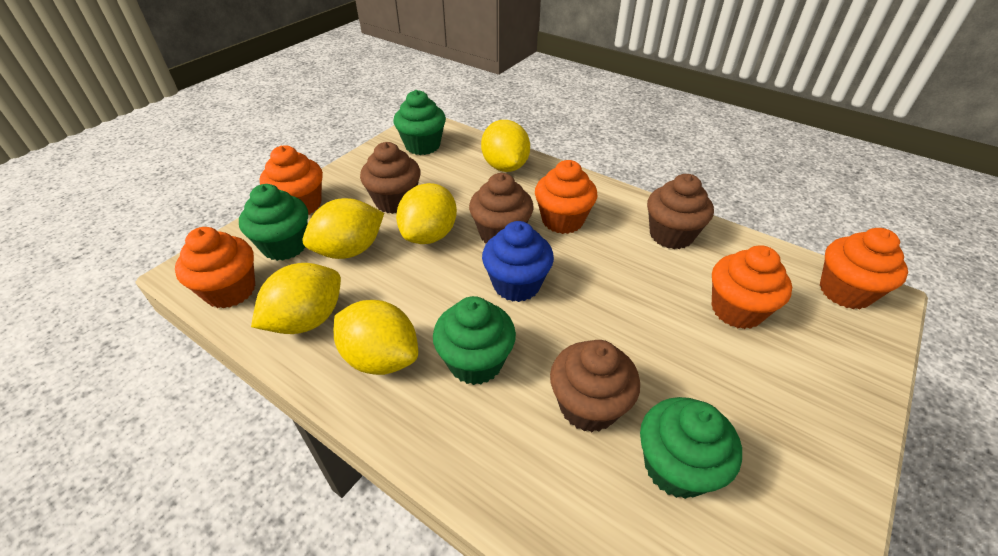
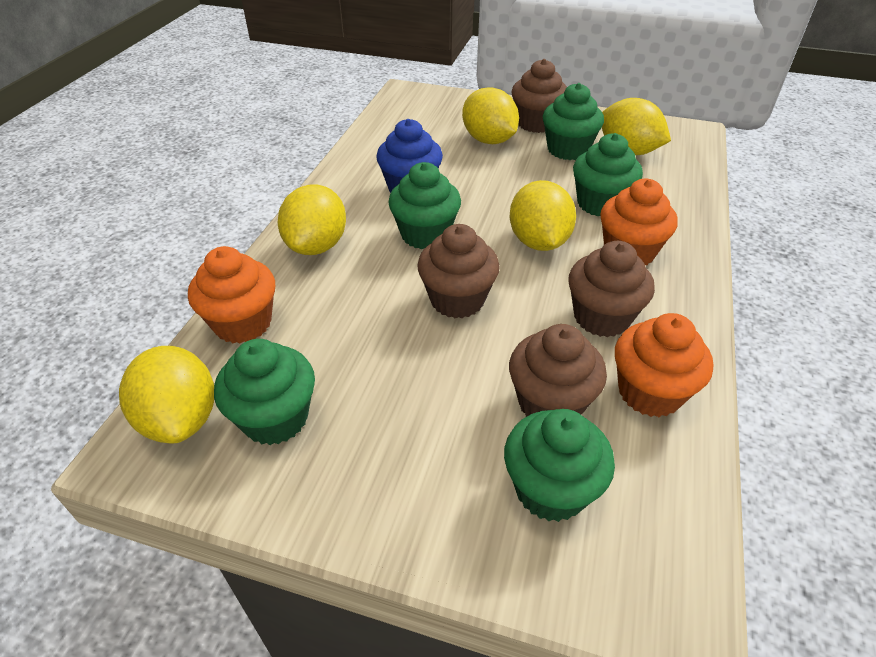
green cupcake: 4 -> 5
orange cupcake: 5 -> 3

